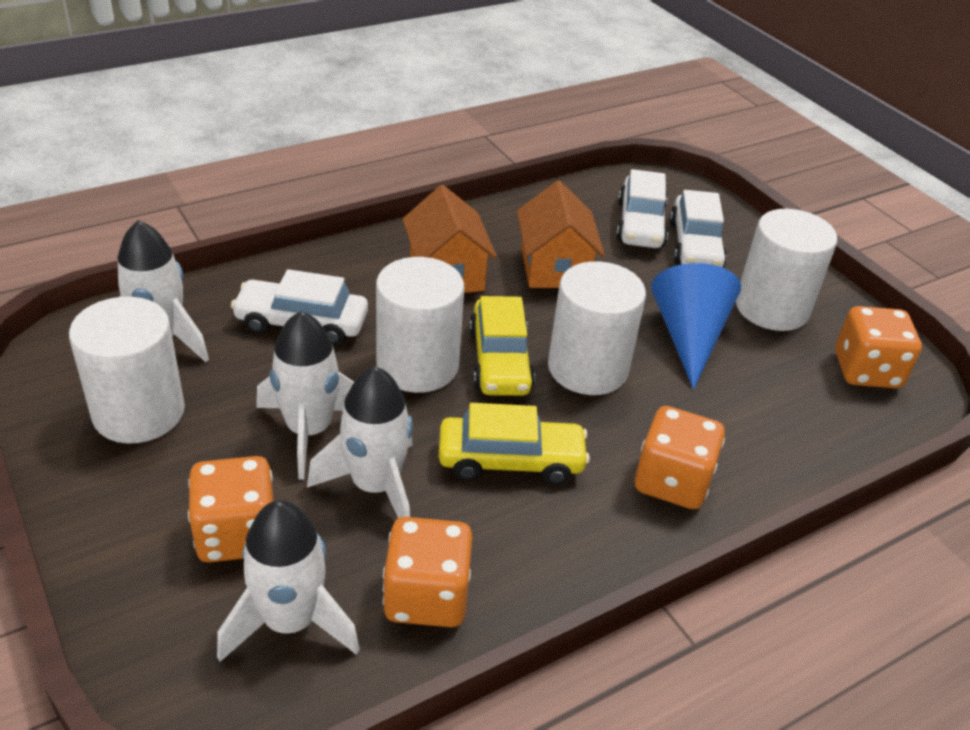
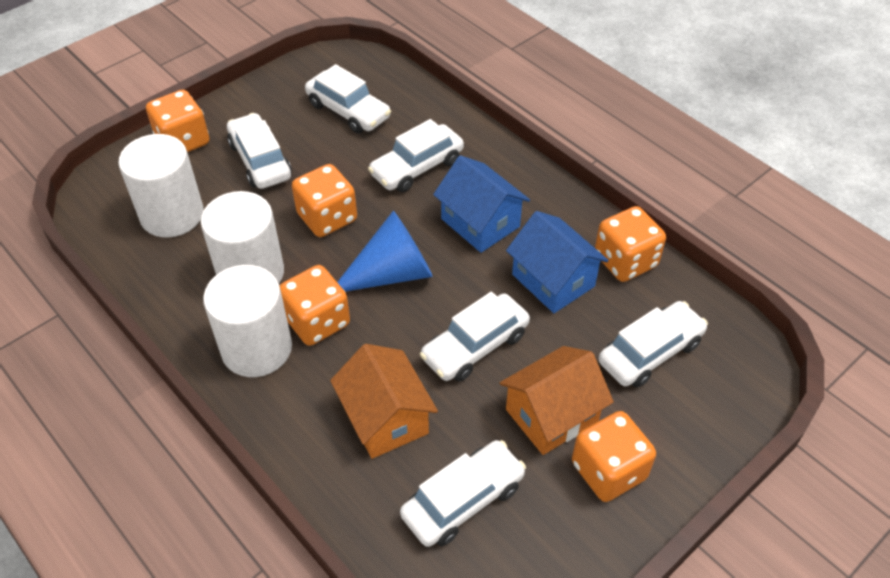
blue house: 0 -> 2
orange dice: 4 -> 5
white car: 3 -> 6
white cylinder: 4 -> 3
white rocket: 4 -> 0
yellow car: 2 -> 0

